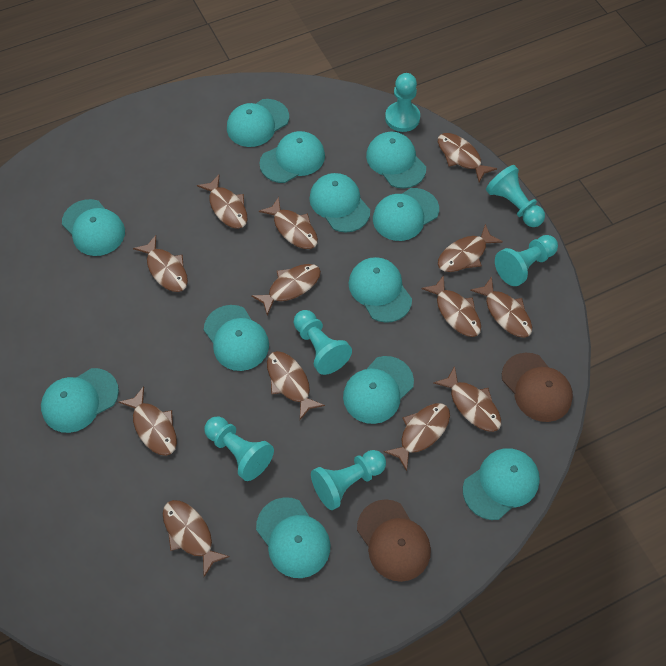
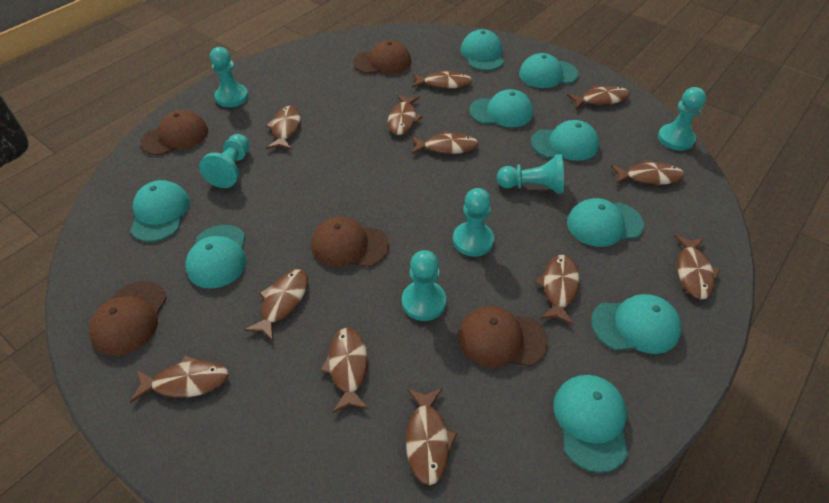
brown cap: 2 -> 5
brown fish: 13 -> 12
turquoise cap: 12 -> 9

